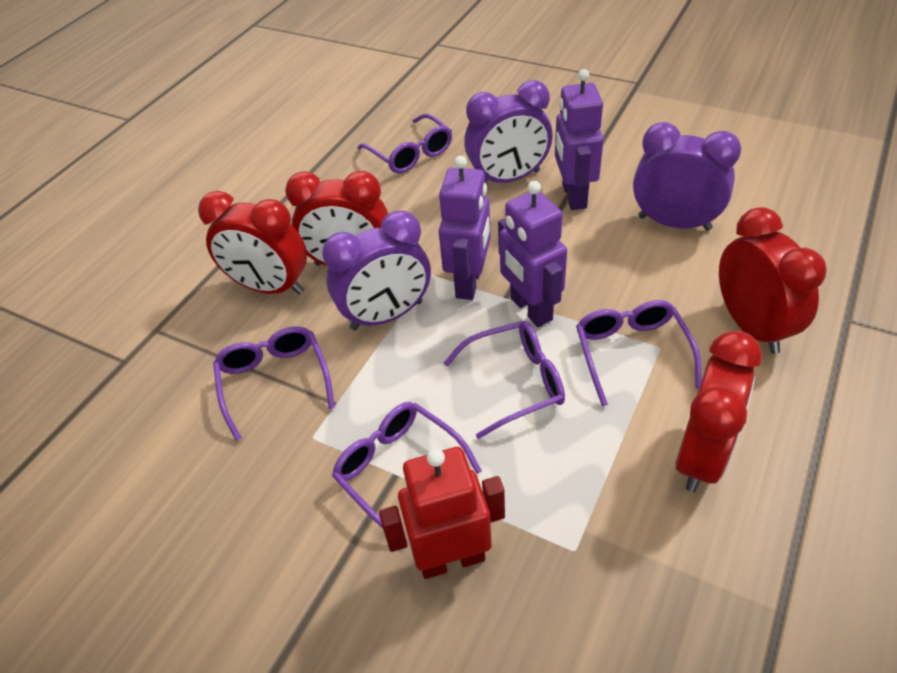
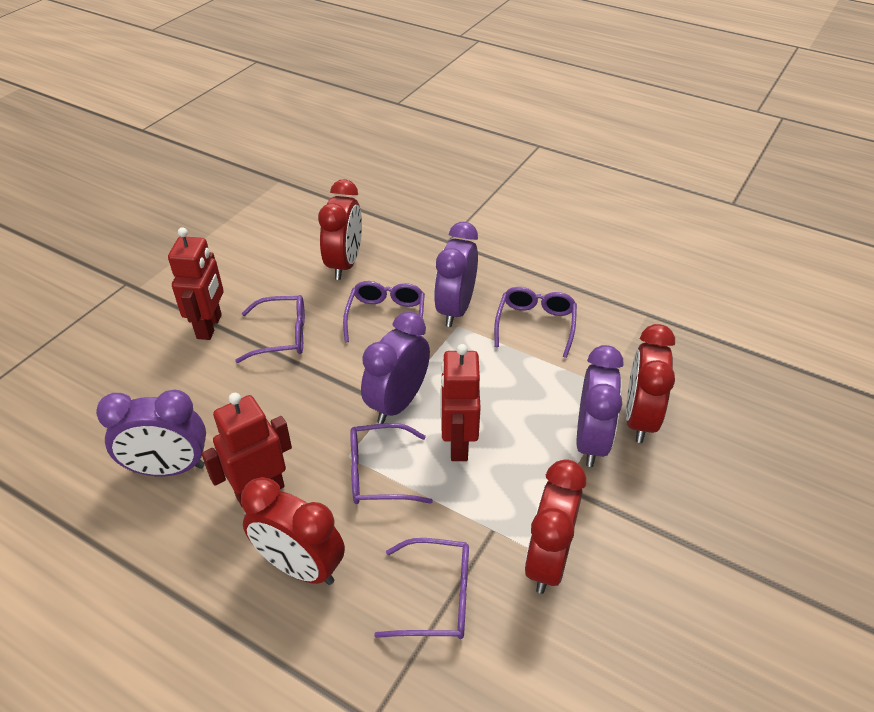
purple clock: 3 -> 4
purple robot: 3 -> 0
red robot: 1 -> 3

